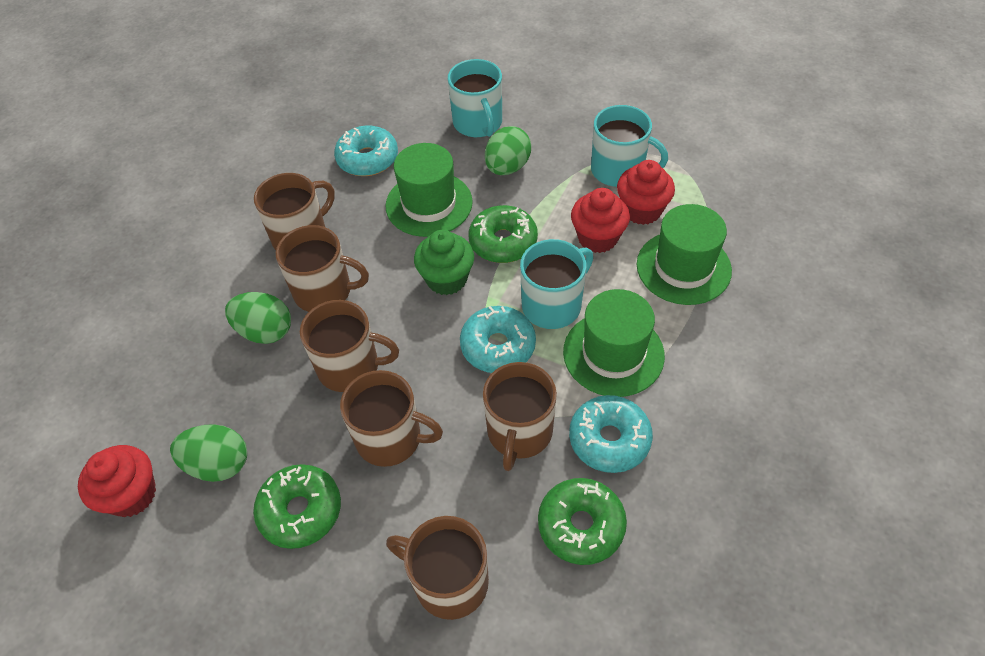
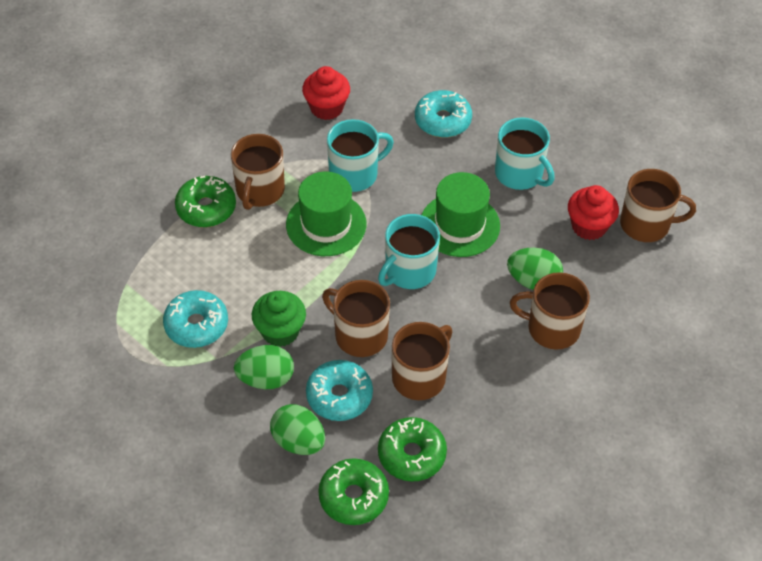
brown mug: 6 -> 5
green hat: 3 -> 2
red cupcake: 3 -> 2

